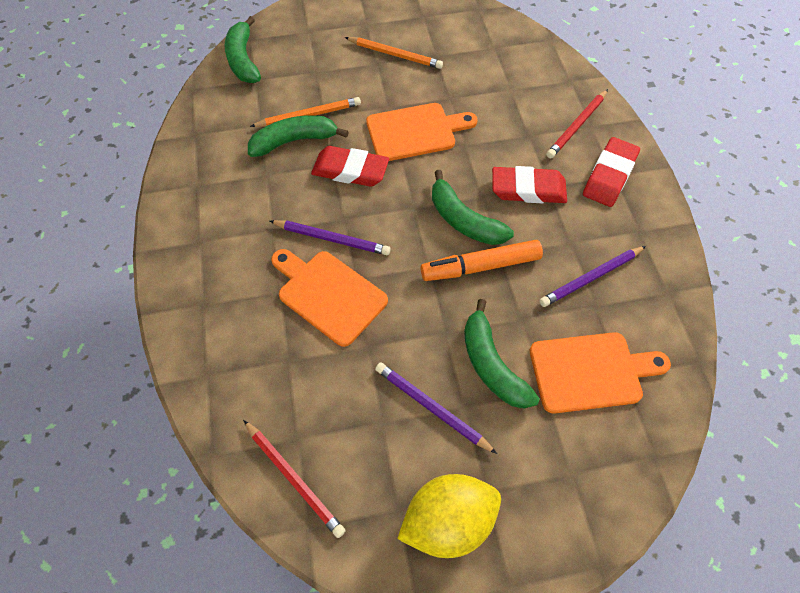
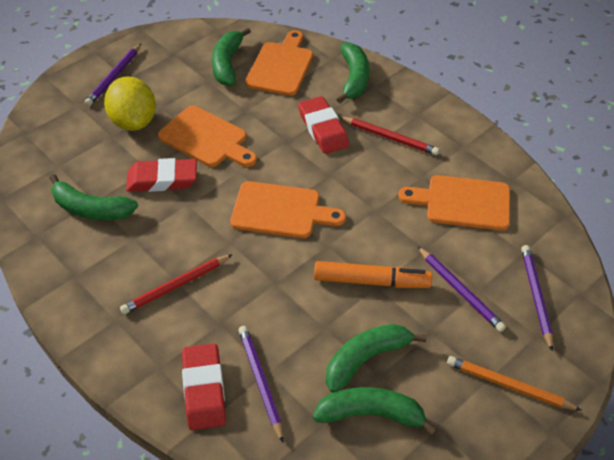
green banana: 4 -> 5
orange cutting board: 3 -> 4
orange pencil: 2 -> 1
purple pencil: 3 -> 4

